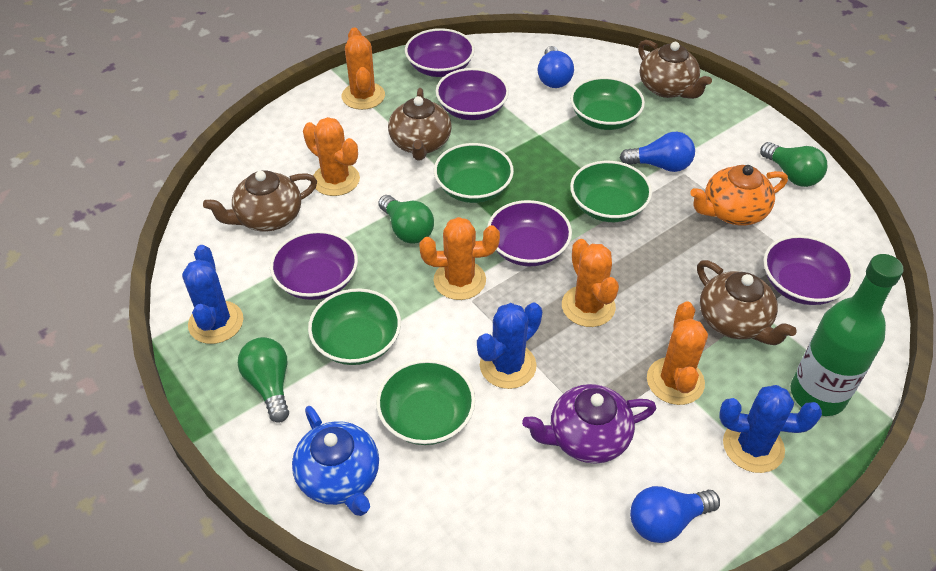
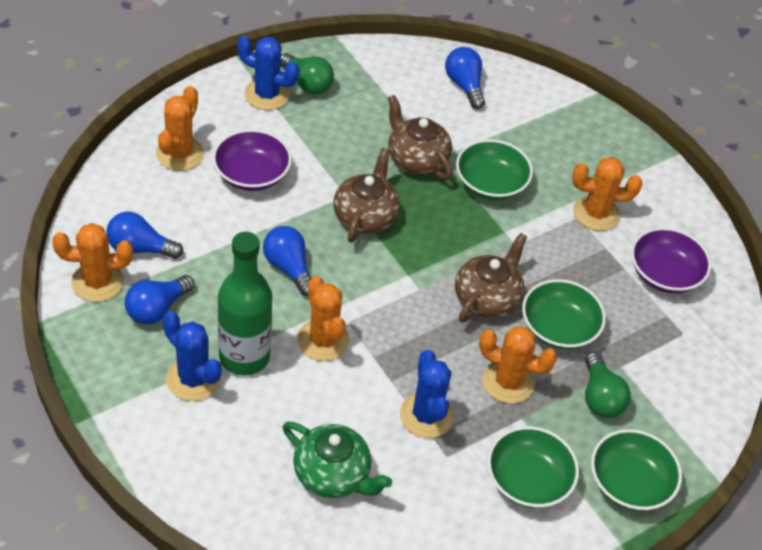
blue light bulb: 3 -> 4
blue teapot: 1 -> 0
brown teapot: 4 -> 3
green bowl: 5 -> 4
green light bulb: 3 -> 2
green teapot: 0 -> 1
orange teapot: 1 -> 0
purple bowl: 5 -> 2
purple teapot: 1 -> 0

